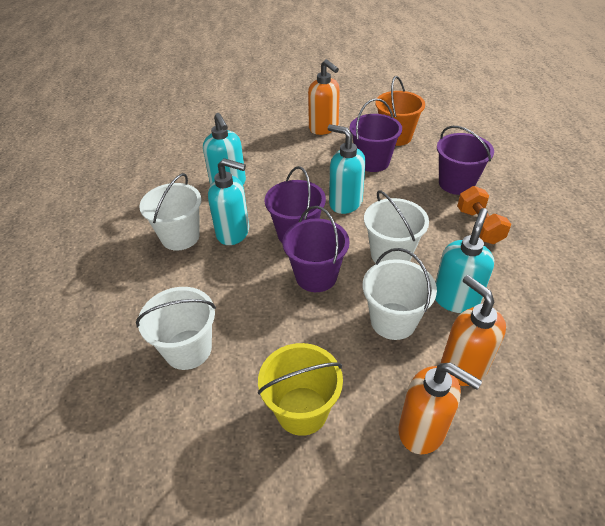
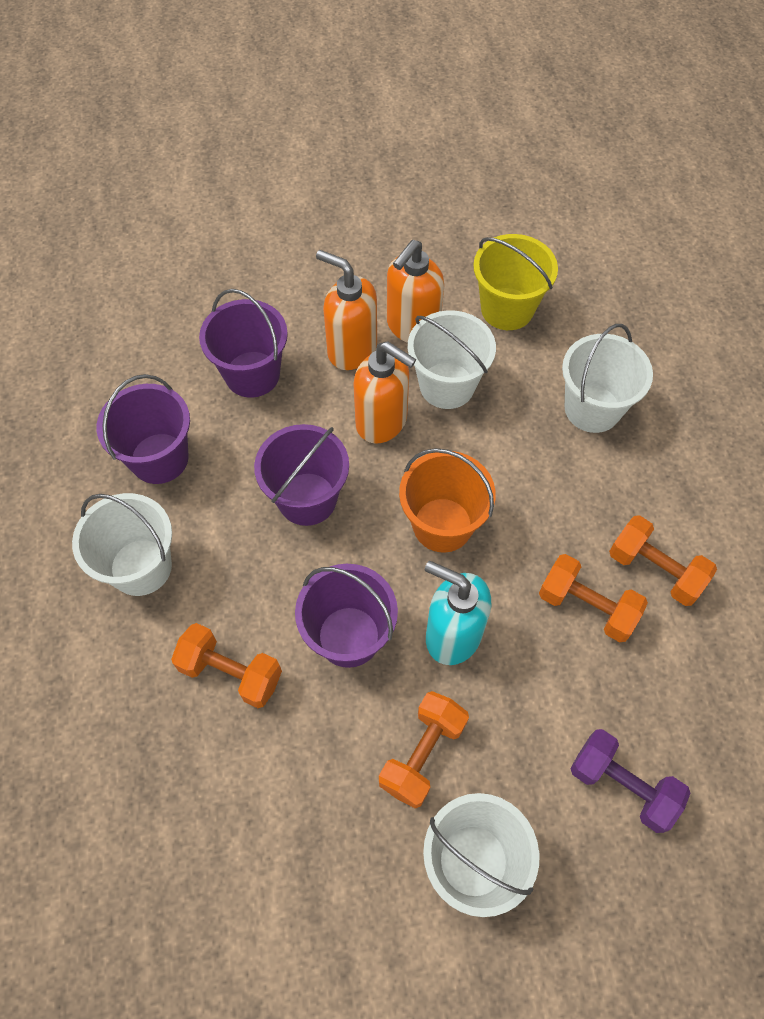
orange dumbbell: 1 -> 4
purple dumbbell: 0 -> 1
turquoise soap dispenser: 4 -> 1

